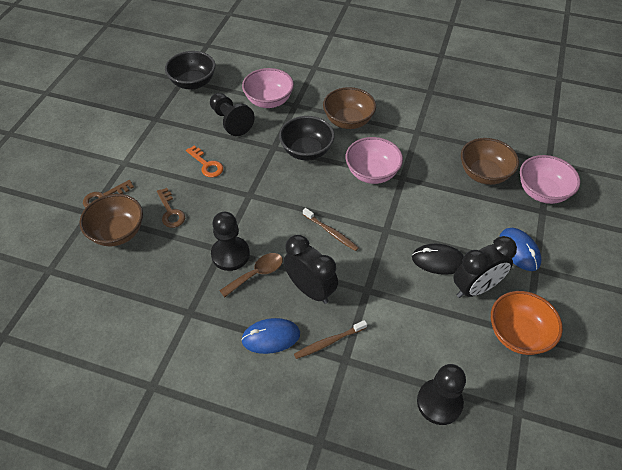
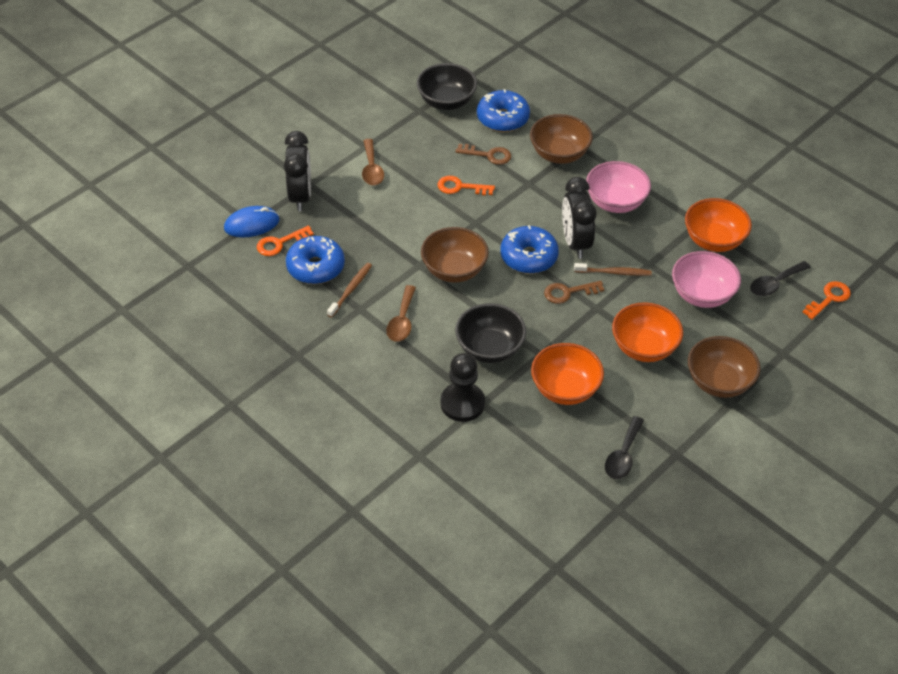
black mouse: 1 -> 0
black pawn: 3 -> 1
black spoon: 0 -> 2
blue donut: 0 -> 3
blue mouse: 2 -> 1
brown spoon: 1 -> 2
orange bowl: 1 -> 3
orange key: 1 -> 3
pink bowl: 3 -> 2

